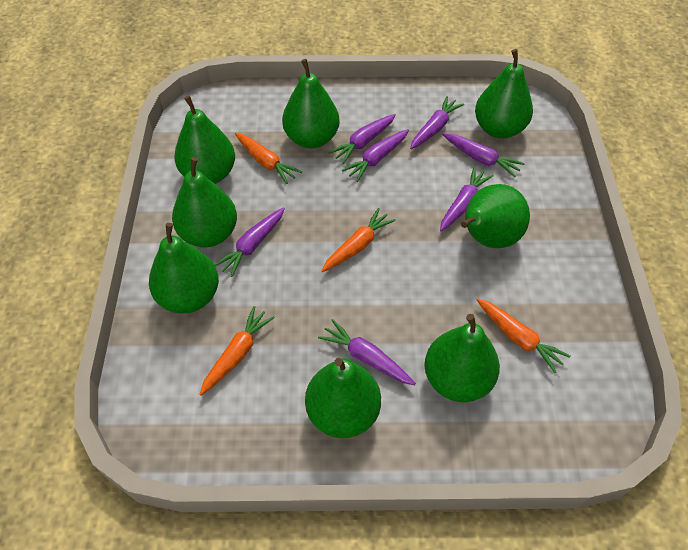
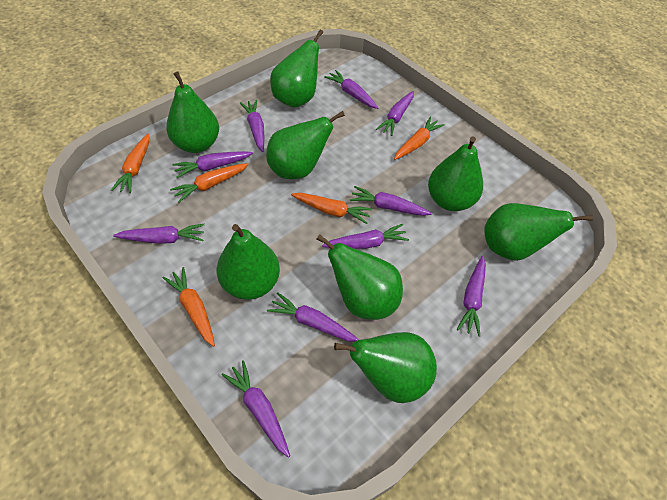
orange carrot: 4 -> 5
purple carrot: 7 -> 10

